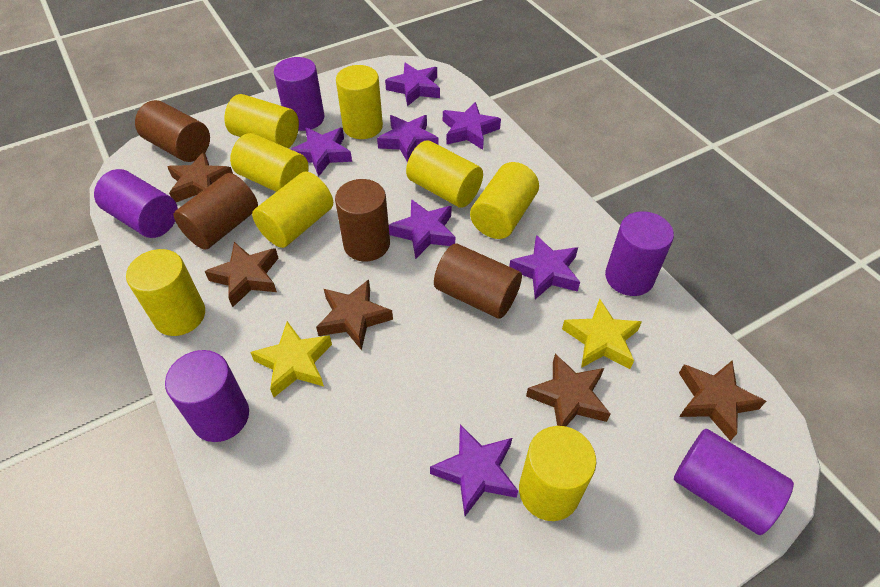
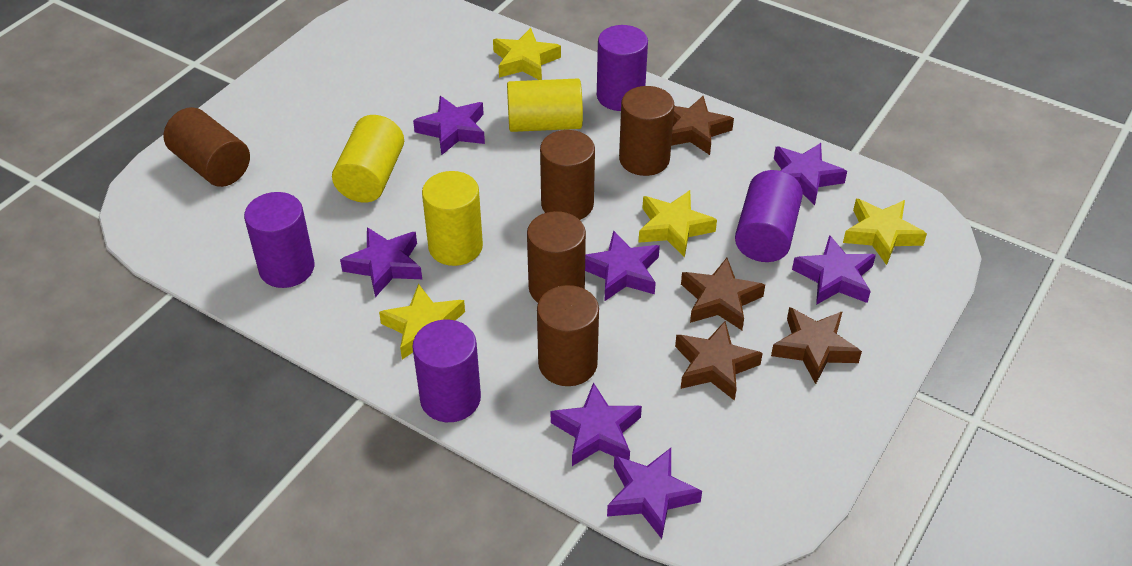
brown cylinder: 4 -> 5
brown star: 5 -> 4
purple cylinder: 5 -> 4
yellow cylinder: 8 -> 3
yellow star: 2 -> 4

